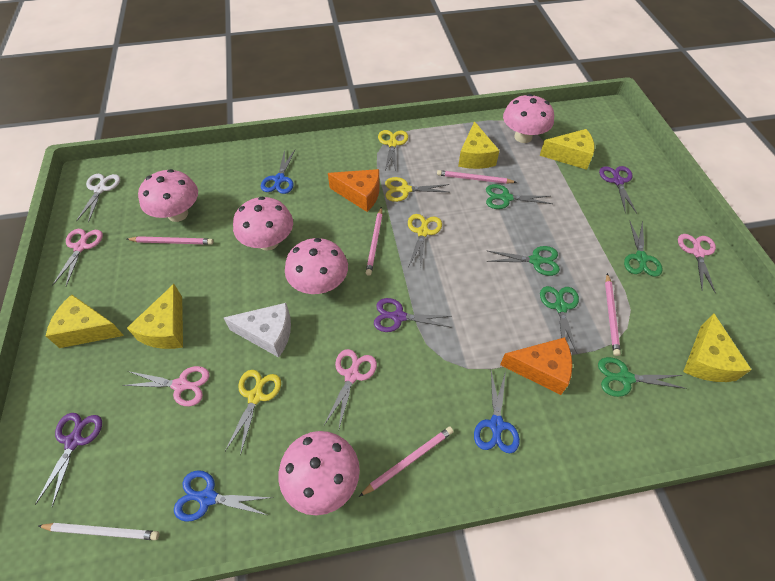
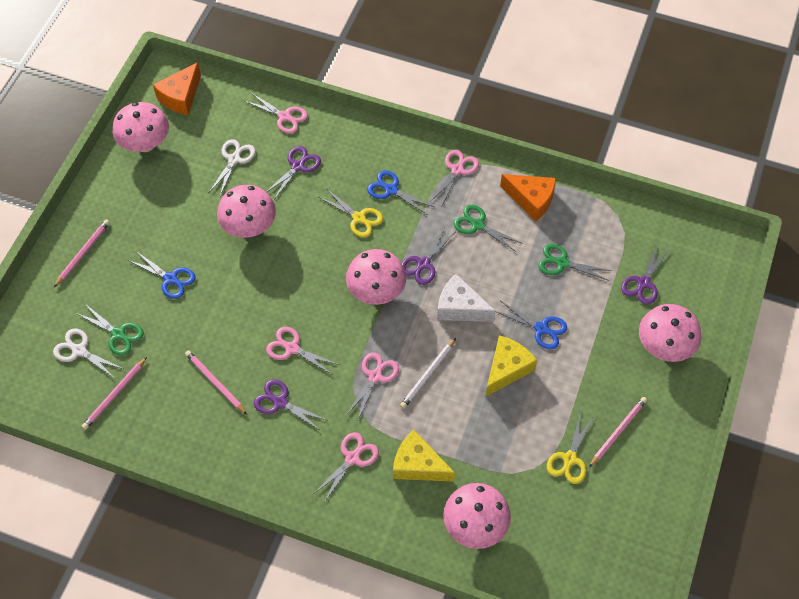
green scissors: 5 -> 3
pink pencil: 5 -> 4
pink scissors: 4 -> 5
purple scissors: 3 -> 4
white scissors: 1 -> 2
yellow cheese: 5 -> 2
yellow scissors: 4 -> 2

